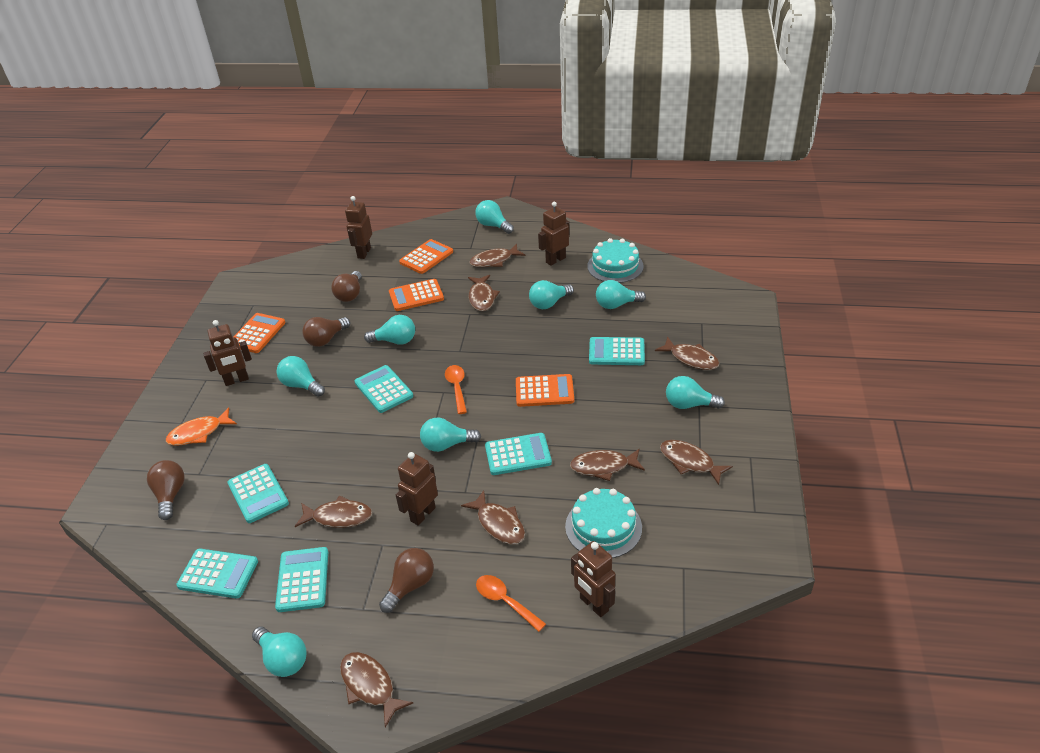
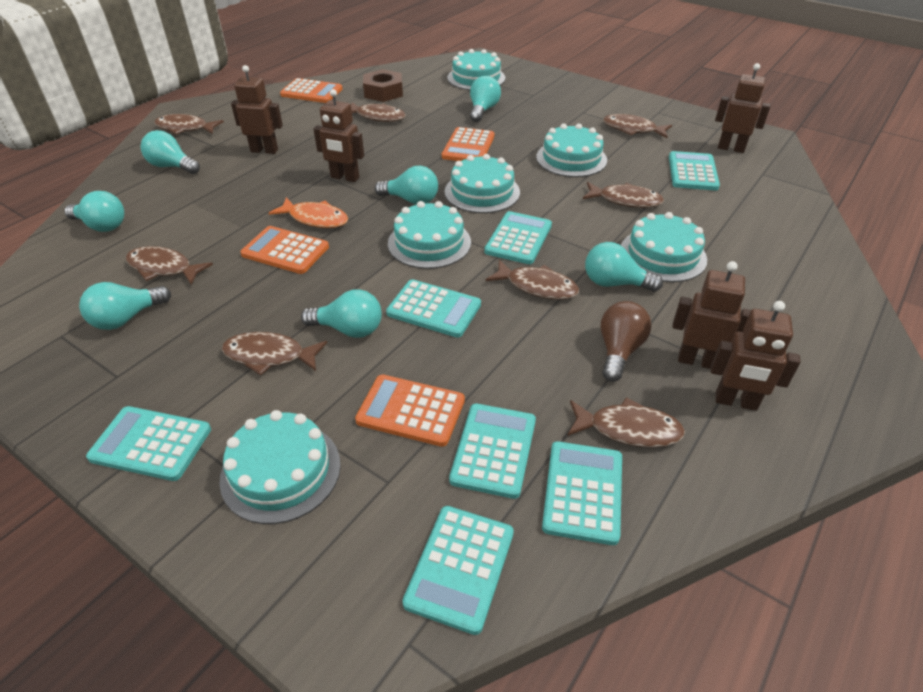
brown light bulb: 4 -> 1
brown nut: 0 -> 1
orange spoon: 2 -> 0
turquoise cake: 2 -> 6
turquoise calculator: 6 -> 7
turquoise light bulb: 8 -> 7

